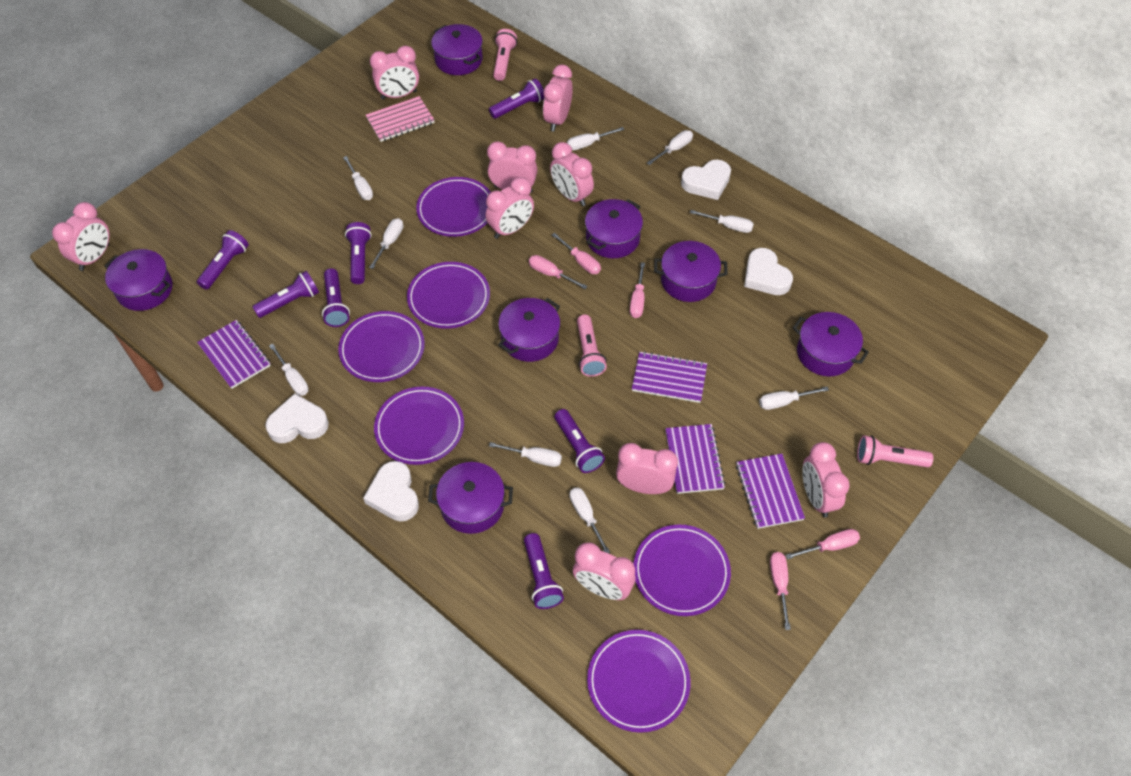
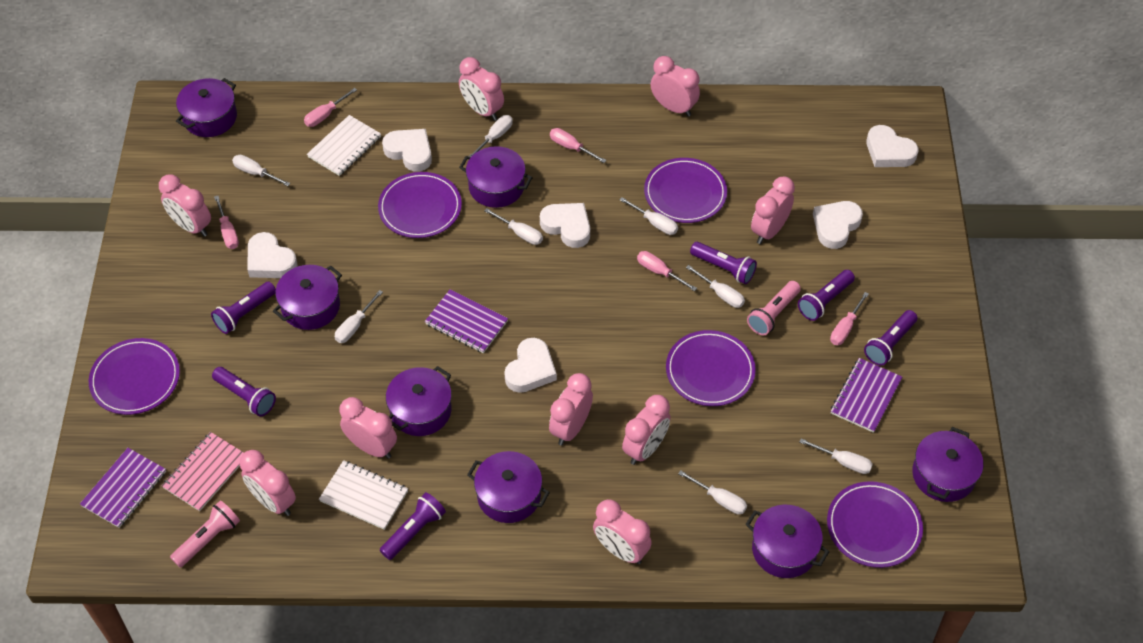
pink flashlight: 3 -> 2
purple flashlight: 7 -> 6
purple notebook: 4 -> 3
purple plate: 6 -> 5
white heart: 4 -> 6
white notebook: 0 -> 2
white screwdriver: 9 -> 8

